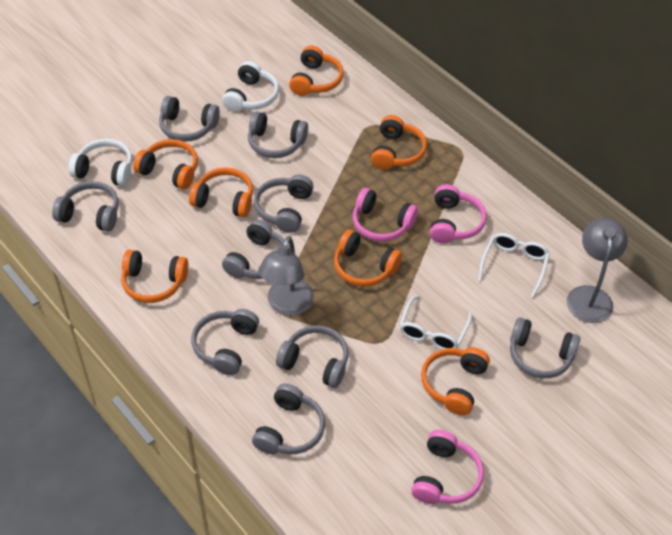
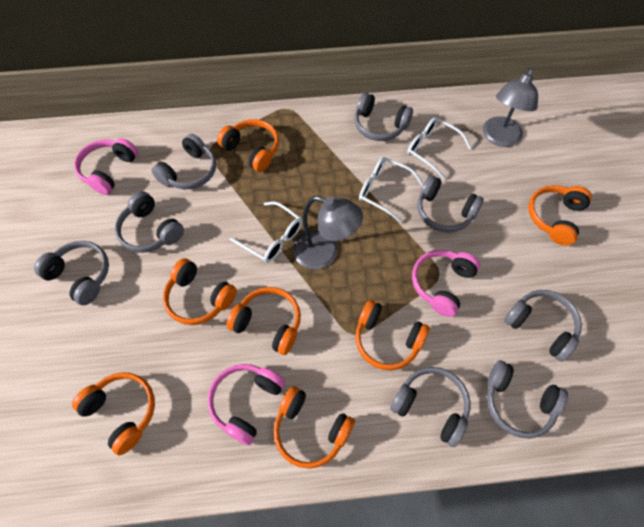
grey headphones: 9 -> 8
white glasses: 2 -> 3
white headphones: 2 -> 0

